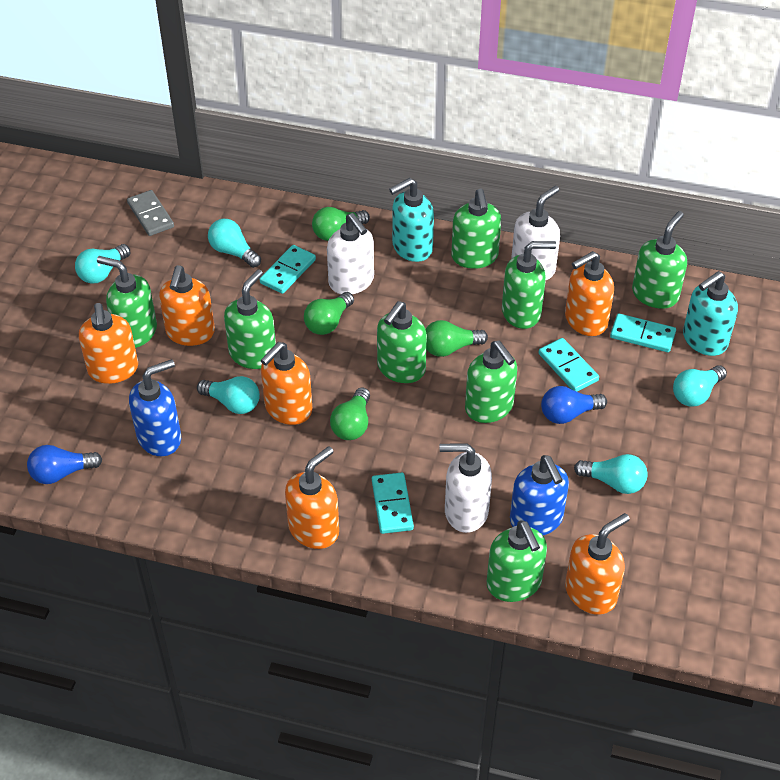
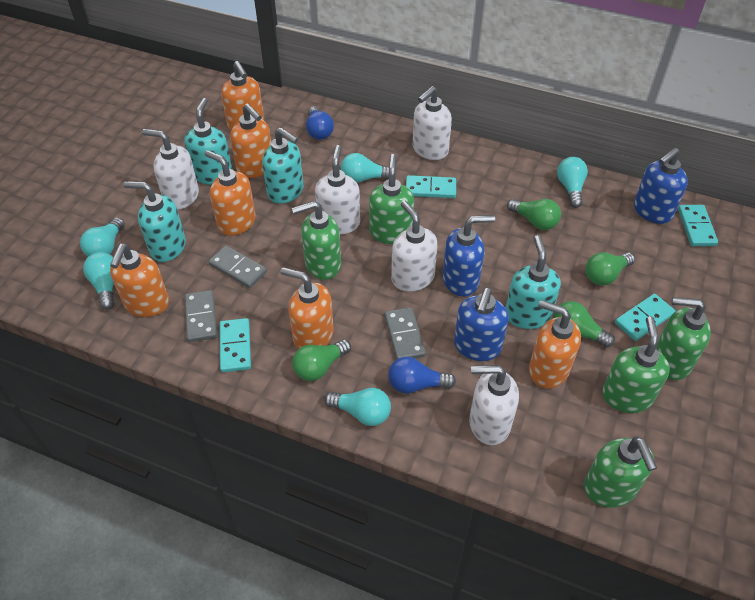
blue soap dispenser: 2 -> 3
green soap dispenser: 8 -> 5
grey domino: 1 -> 3
turquoise soap dispenser: 2 -> 4
white soap dispenser: 3 -> 5

